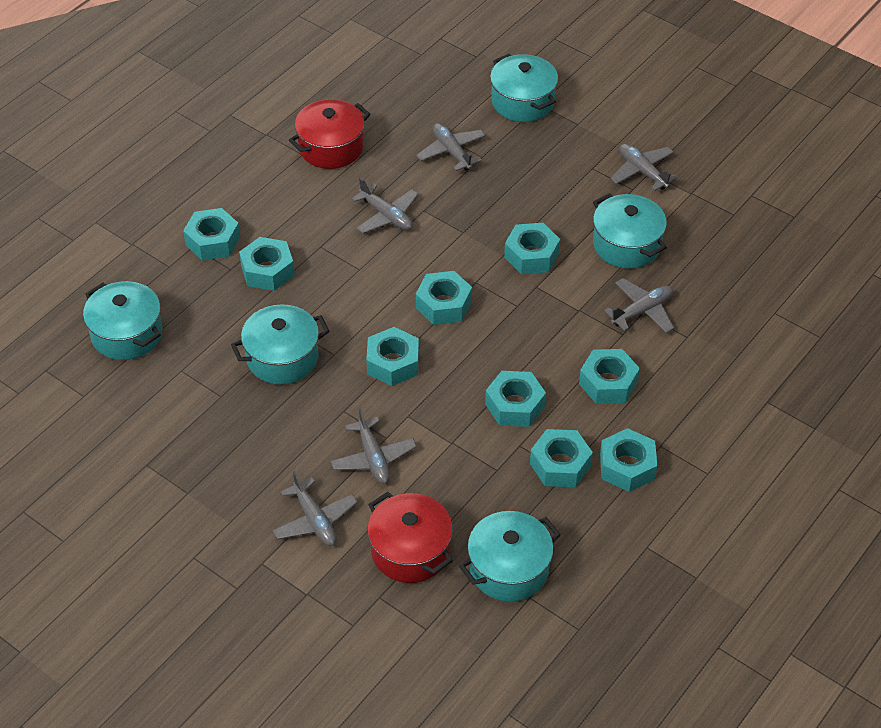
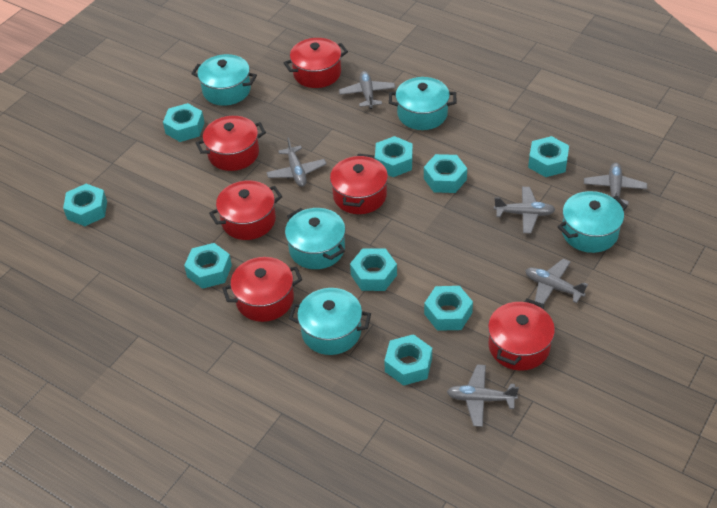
red pot: 2 -> 6

